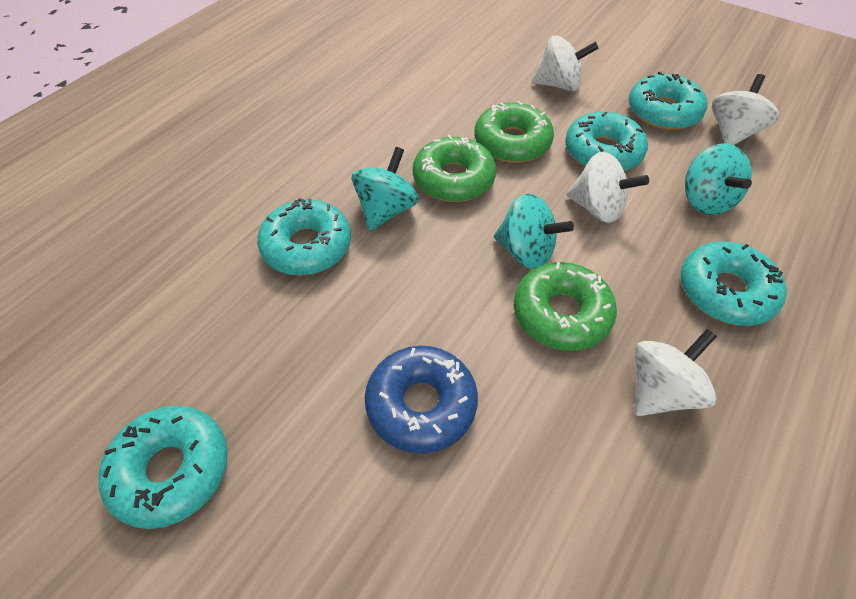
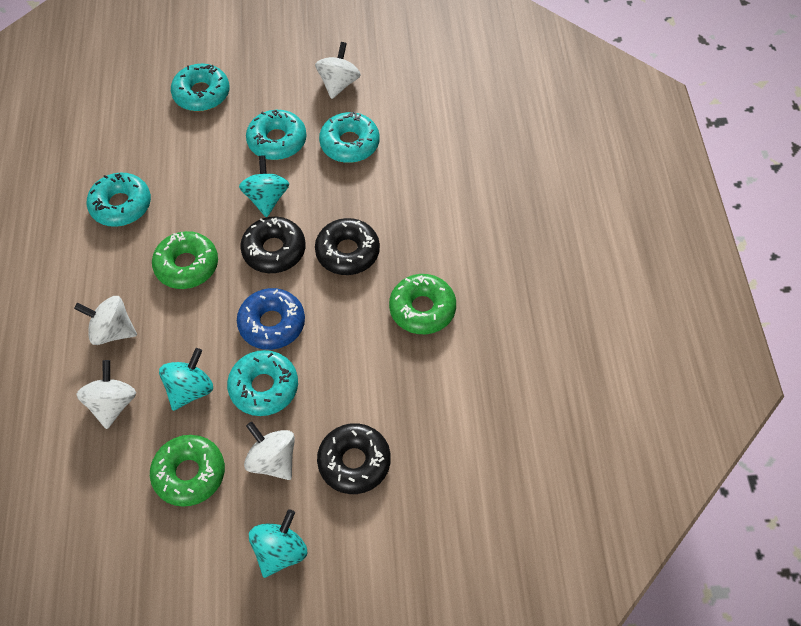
black donut: 0 -> 3

